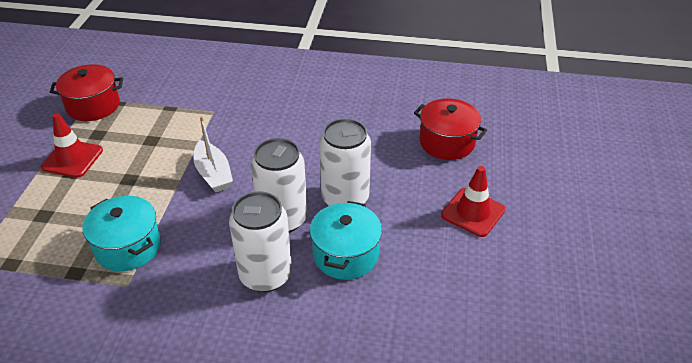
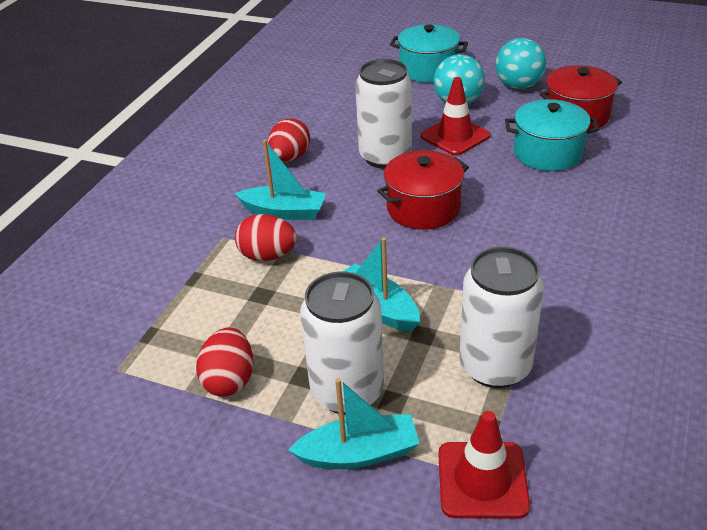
red egg: 0 -> 3
turquoise ball: 0 -> 2
turquoise boat: 0 -> 3
white boat: 1 -> 0

